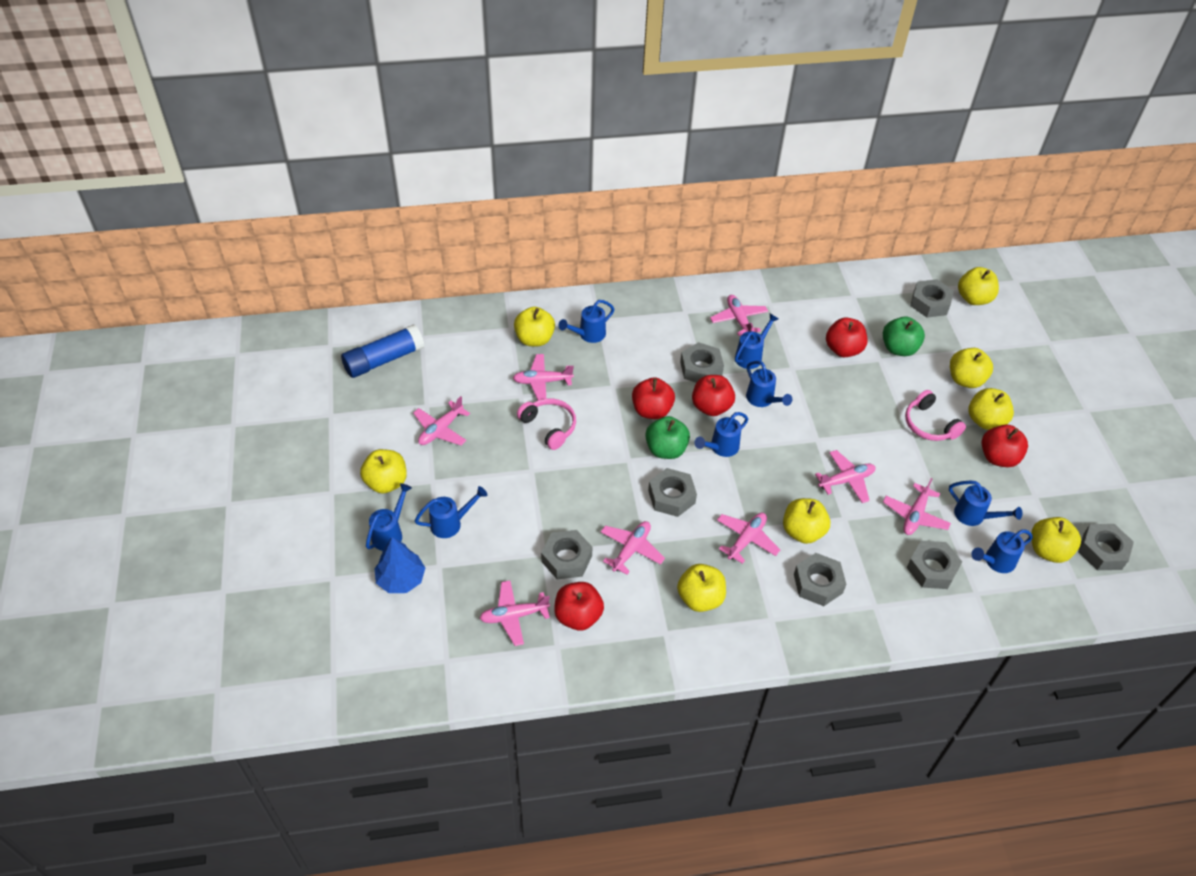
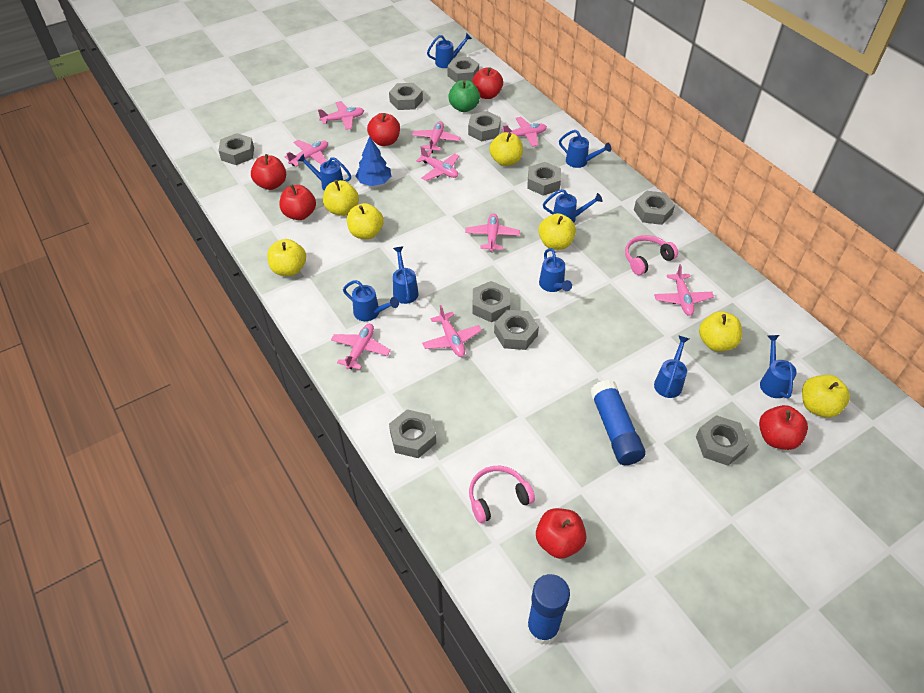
blue glue stick: 1 -> 2
blue watering can: 8 -> 9
green apple: 2 -> 1
grey nut: 7 -> 10
pink plane: 8 -> 9
red apple: 5 -> 6
yellow apple: 8 -> 7

